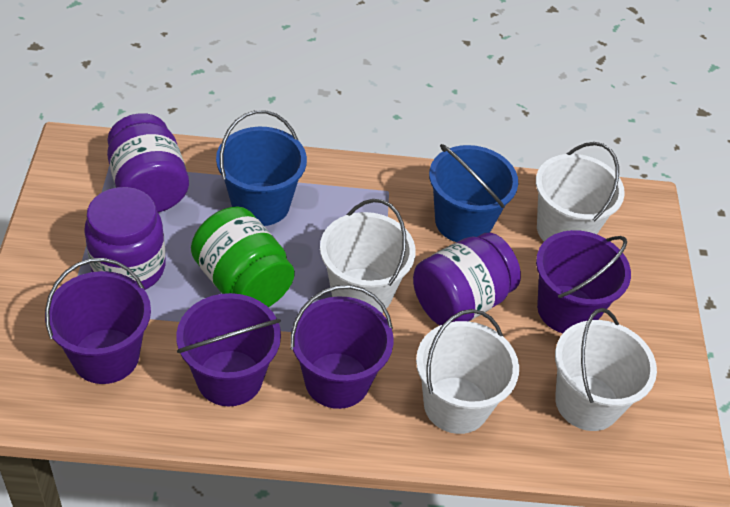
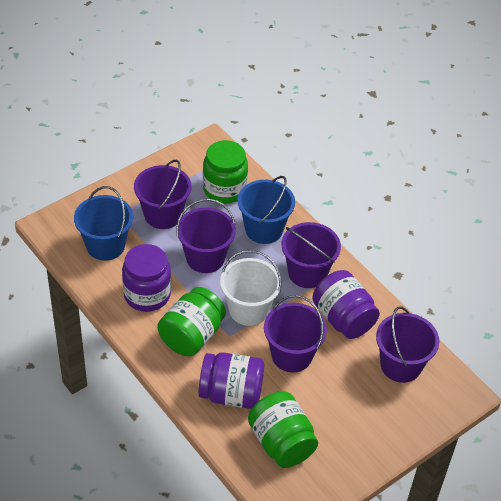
green jar: 1 -> 3
purple bucket: 4 -> 5
white bucket: 4 -> 1

